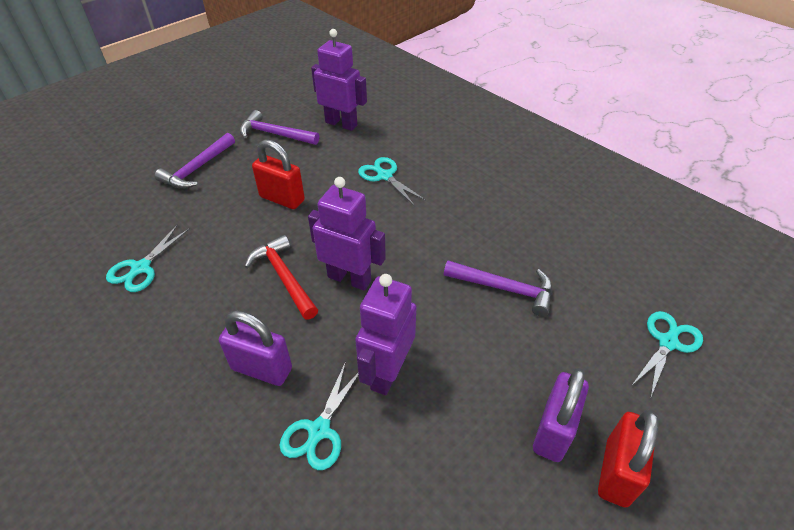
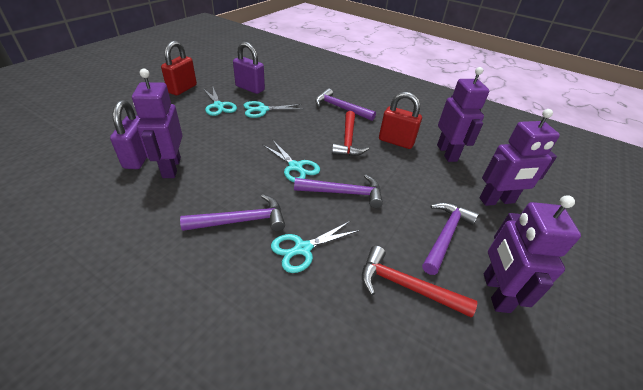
purple hammer: 3 -> 4
purple robot: 3 -> 4
red hammer: 1 -> 2

